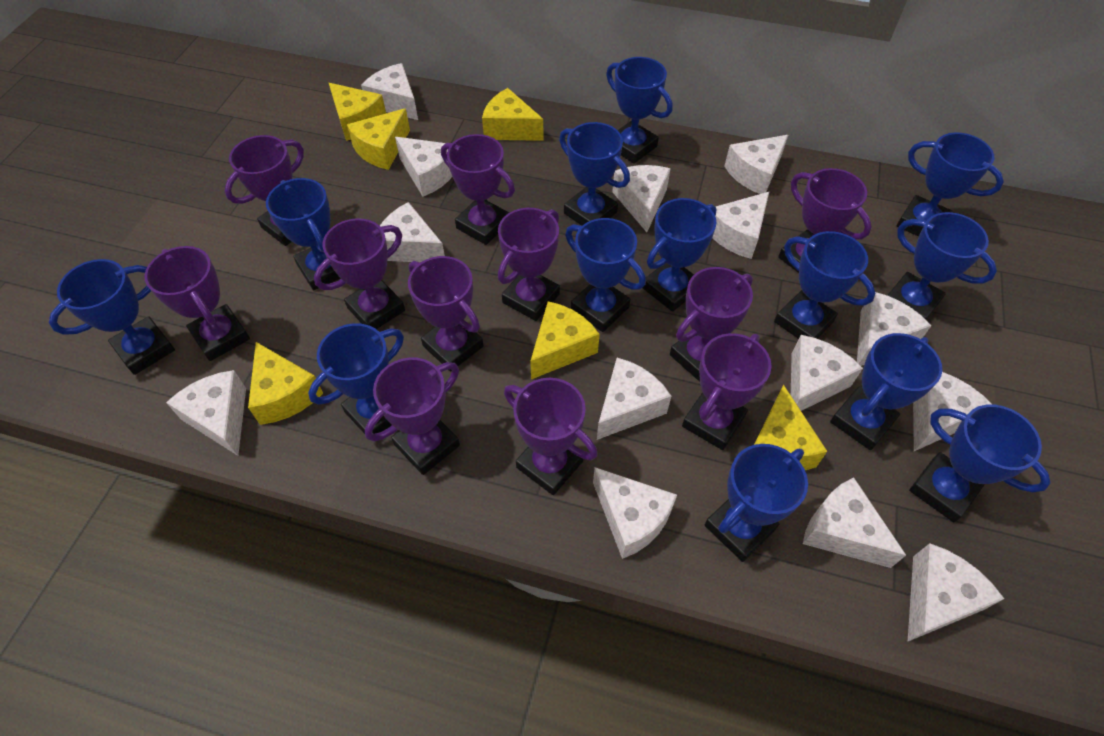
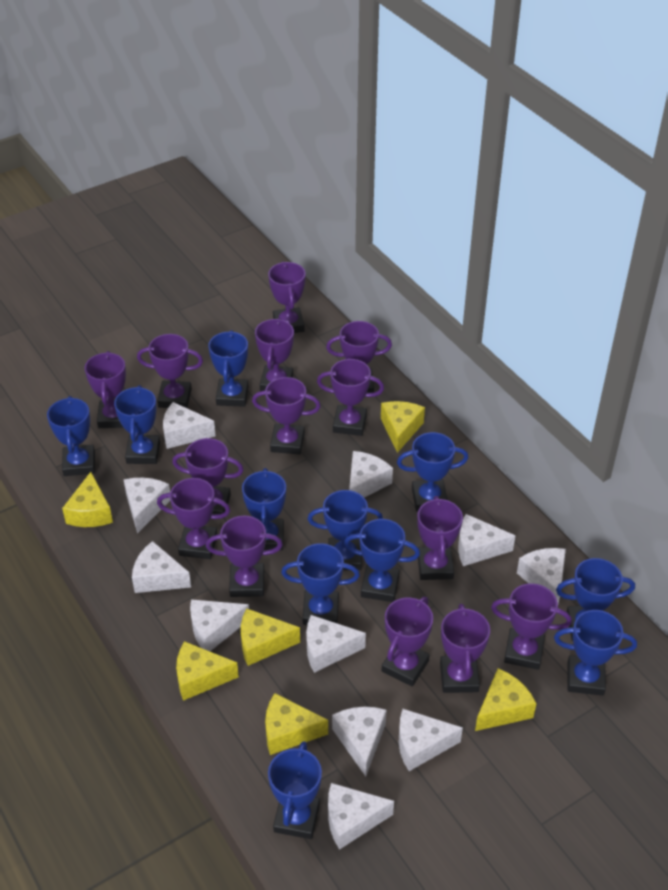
blue trophy: 13 -> 11
purple trophy: 11 -> 14
white cheese: 14 -> 11

